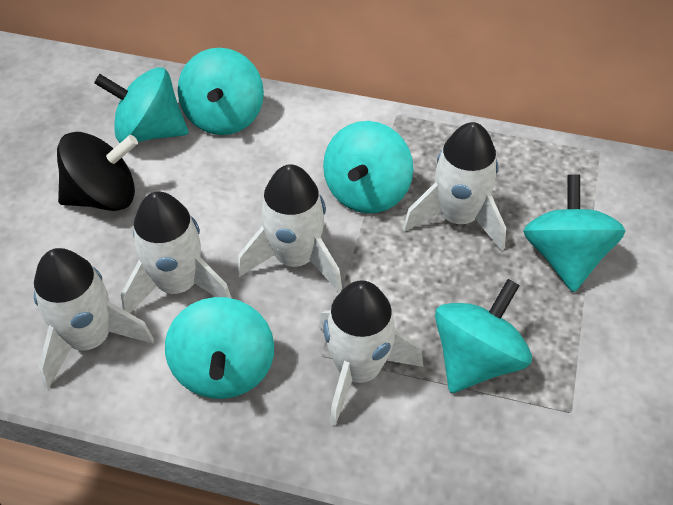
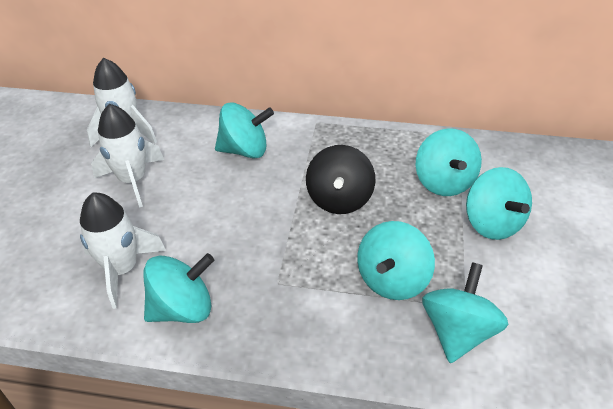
white rocket: 5 -> 3

